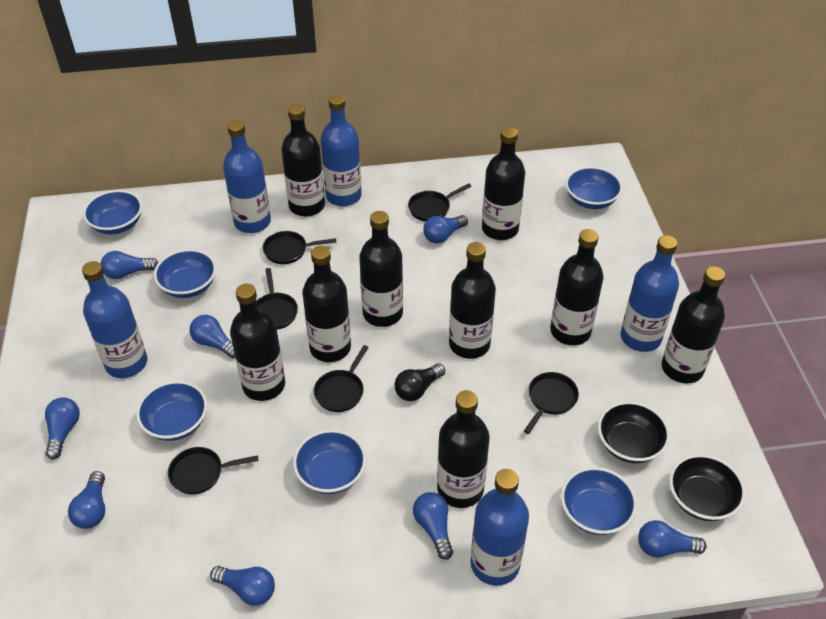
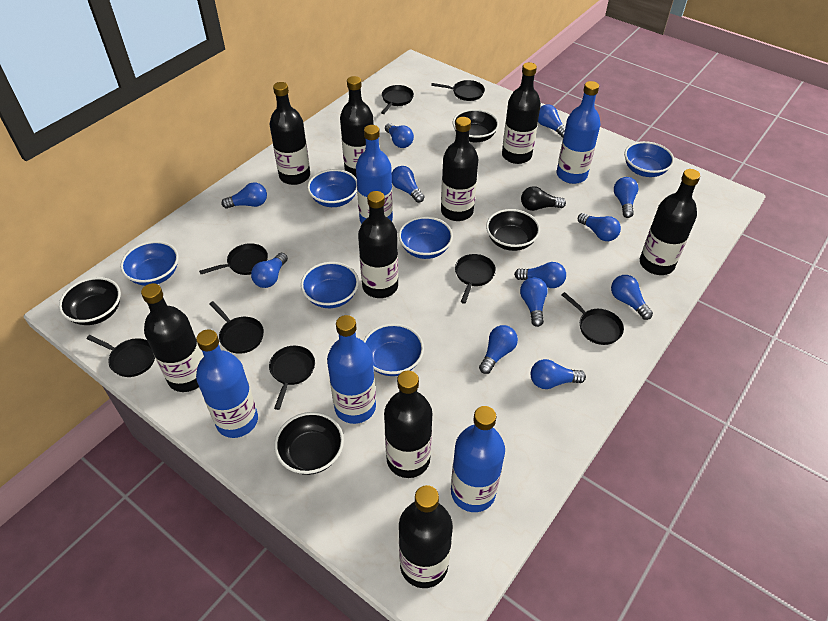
black bowl: 2 -> 4
black pan: 6 -> 8
blue light bulb: 8 -> 12

